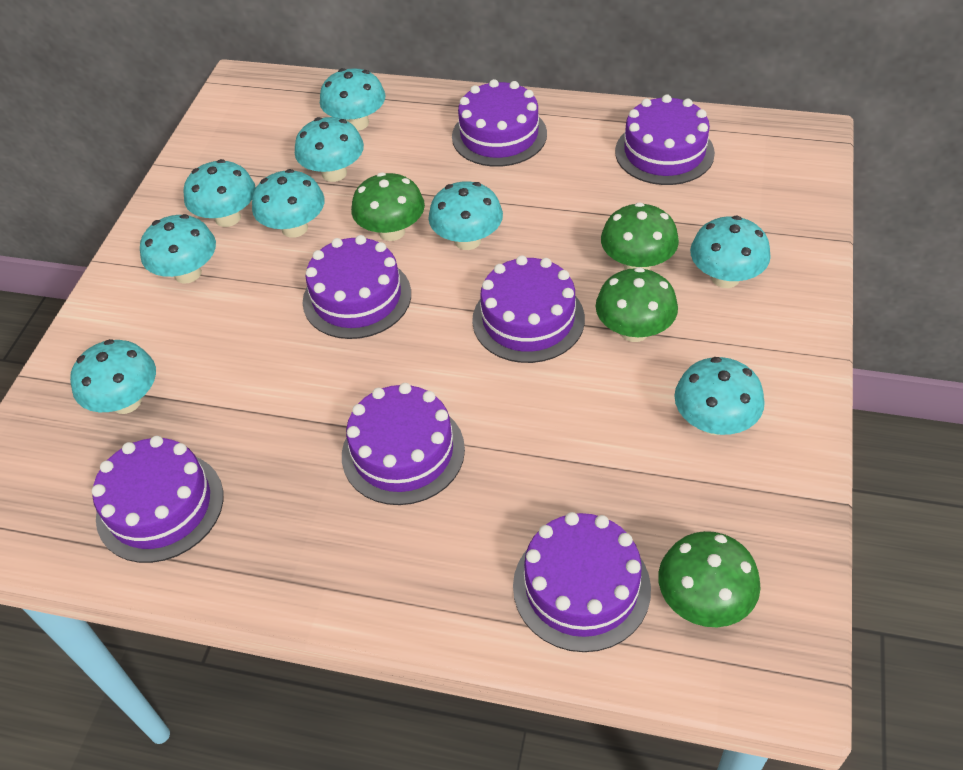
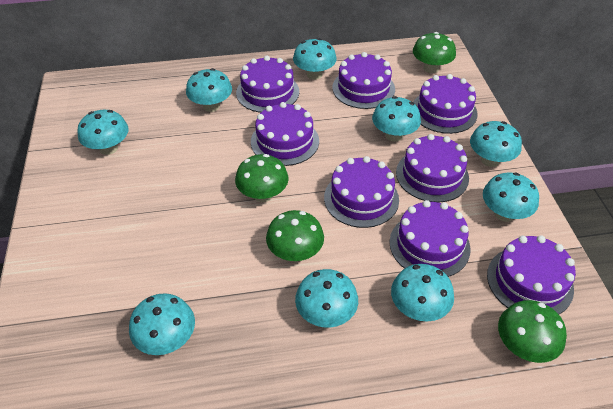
purple cake: 7 -> 8

